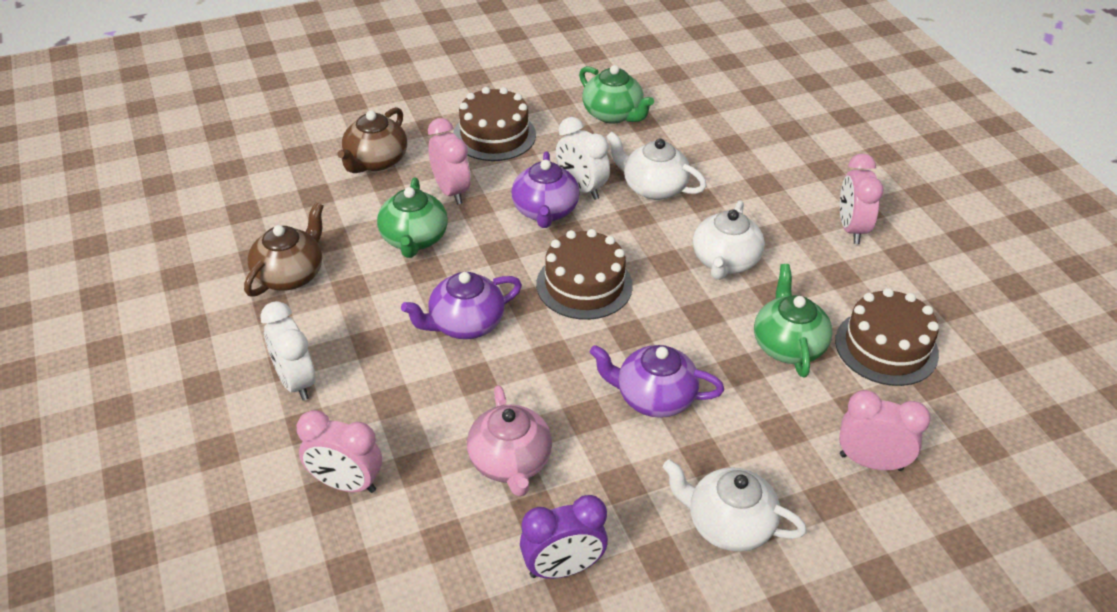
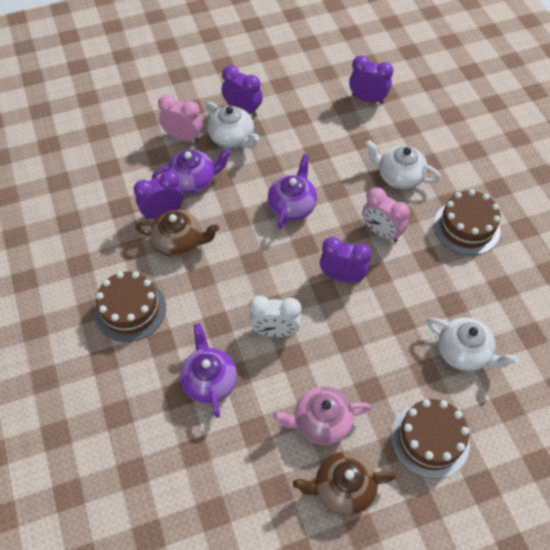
green teapot: 3 -> 0
pink clock: 4 -> 2
purple clock: 1 -> 4
white clock: 2 -> 1

